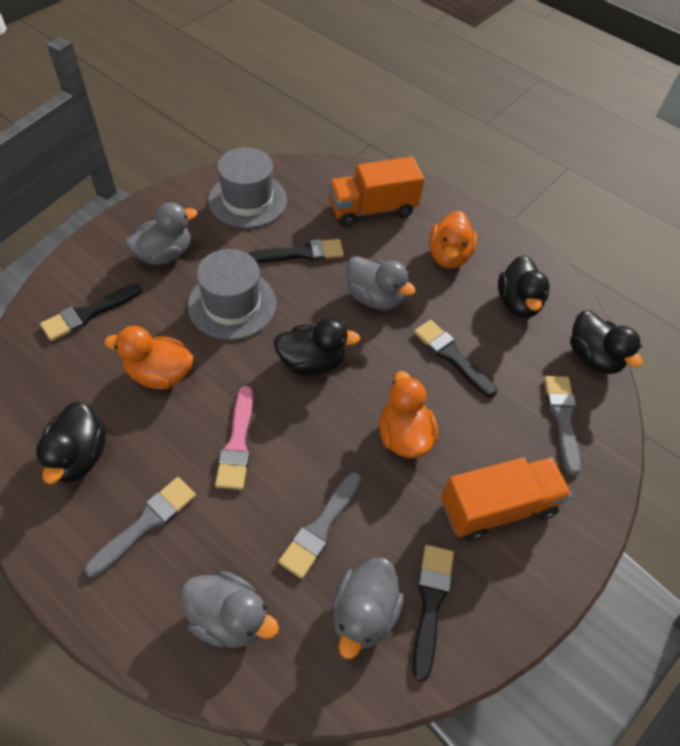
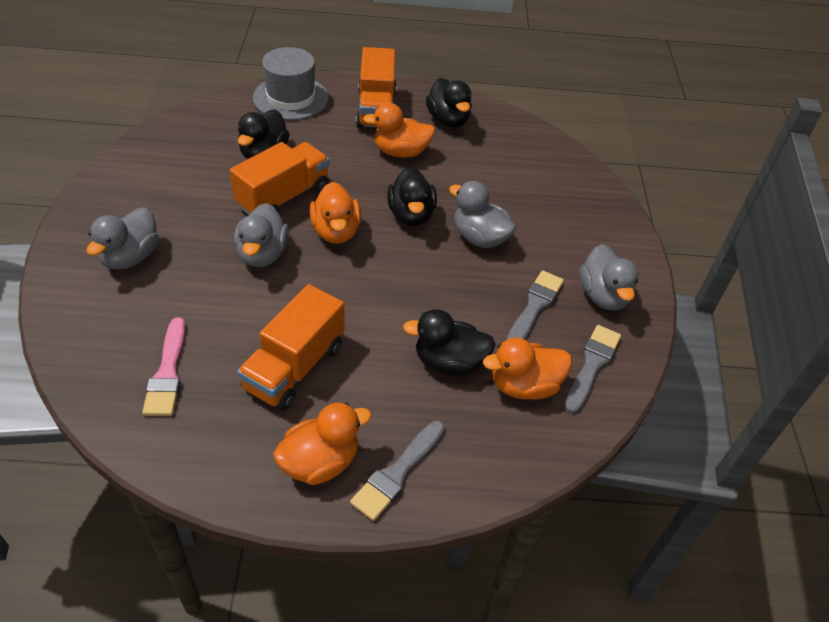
black brush: 4 -> 0
grey hat: 2 -> 1
orange duck: 3 -> 4
orange truck: 2 -> 3

